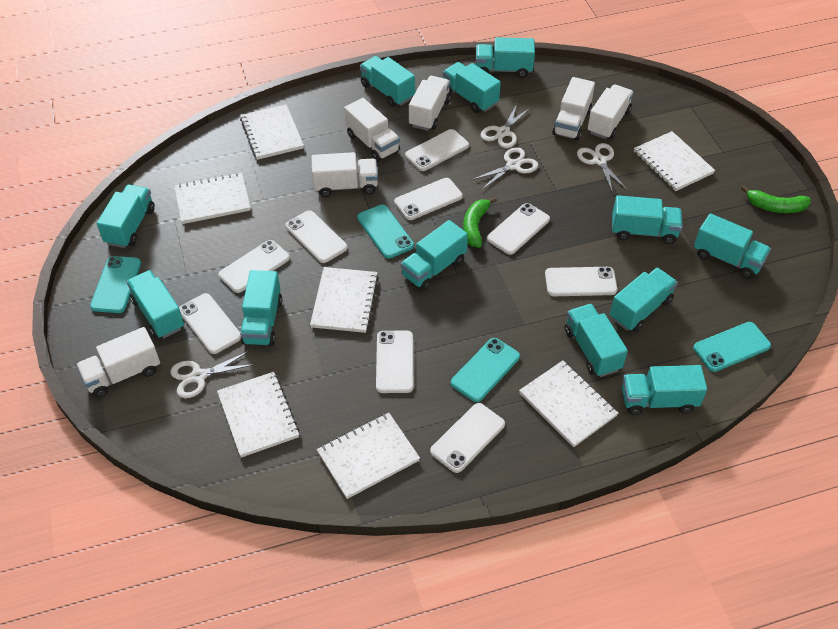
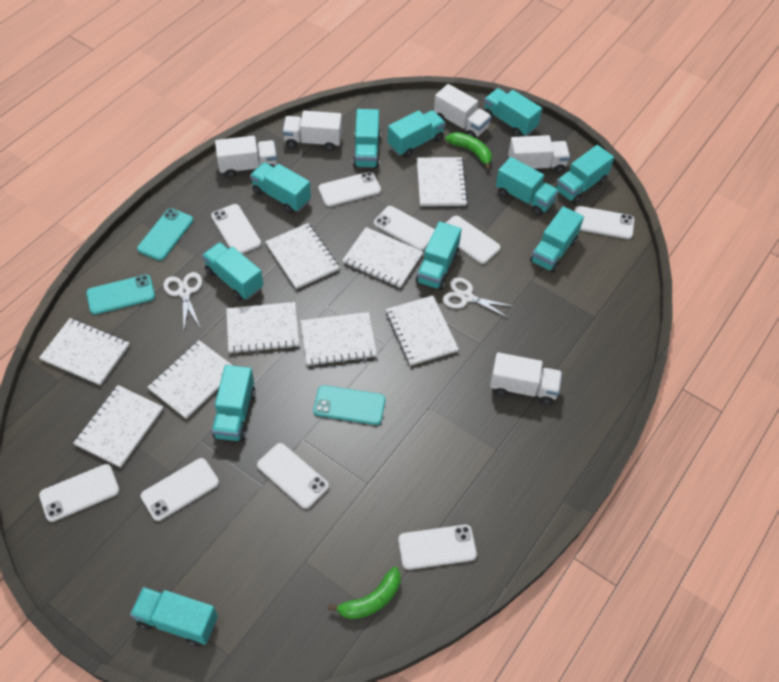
turquoise phone: 4 -> 3
turquoise truck: 12 -> 11
white notebook: 7 -> 9
white scissors: 4 -> 2
white truck: 6 -> 5

